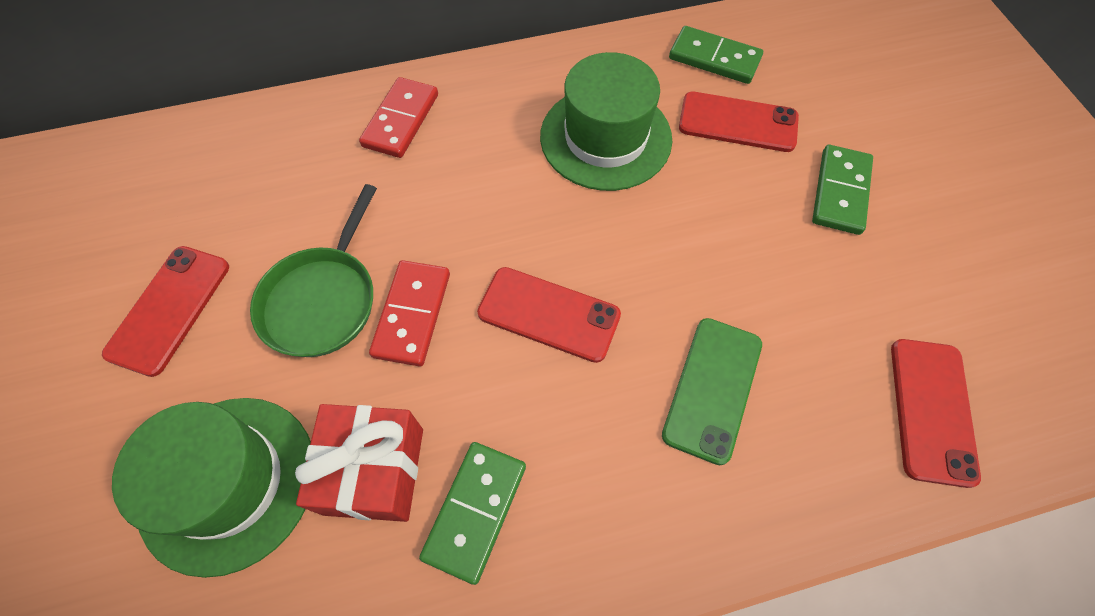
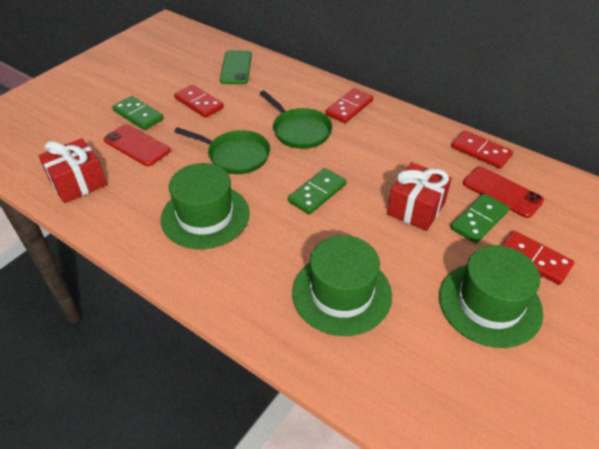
green hat: 2 -> 3
green pan: 1 -> 2
red domino: 2 -> 4
red gift: 1 -> 2
red phone: 4 -> 2

